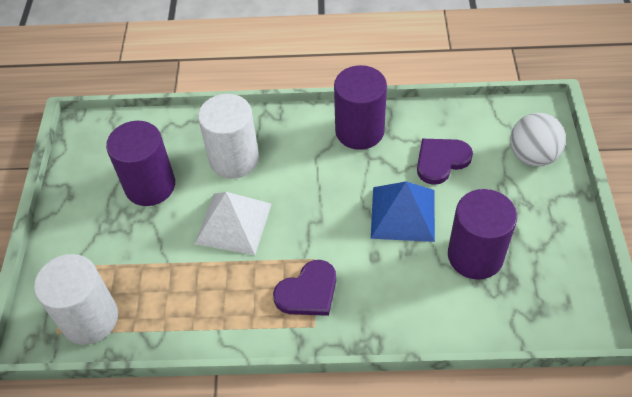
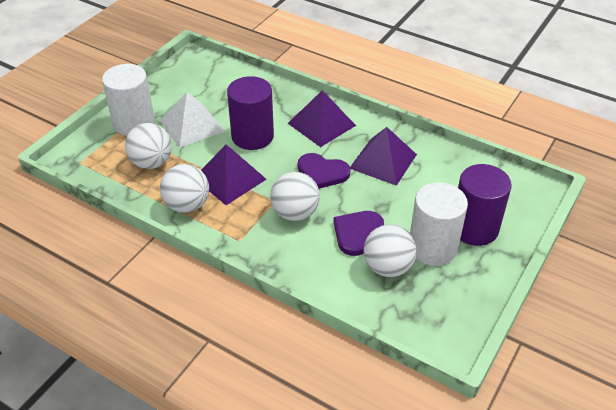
blue pyramid: 1 -> 0
purple cylinder: 3 -> 2
purple pyramid: 0 -> 3
white ball: 1 -> 4

